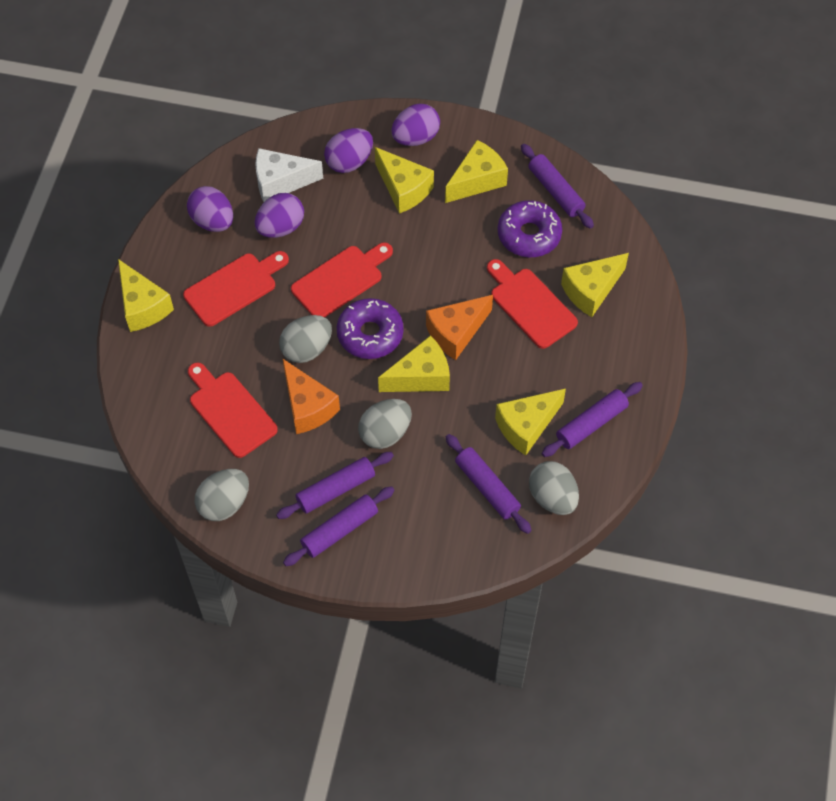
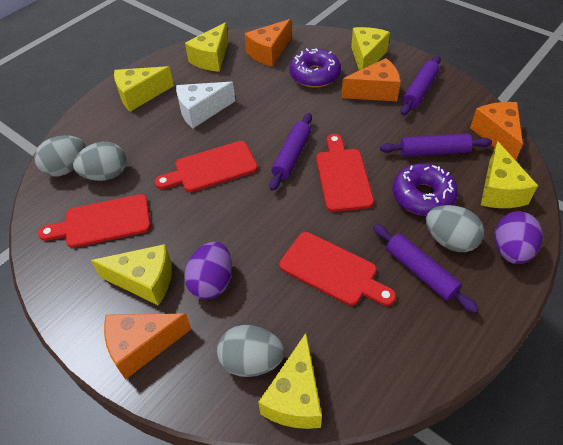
orange cheese: 2 -> 4
purple egg: 4 -> 2
purple rolling pin: 5 -> 4

